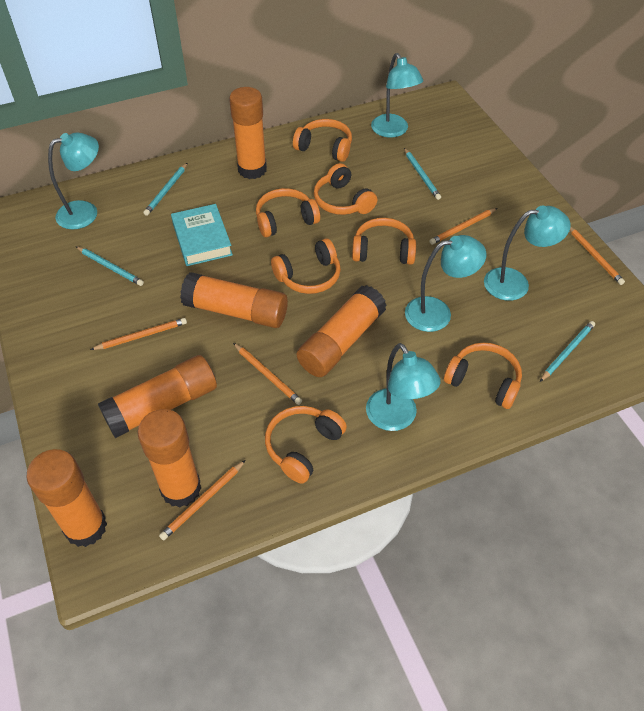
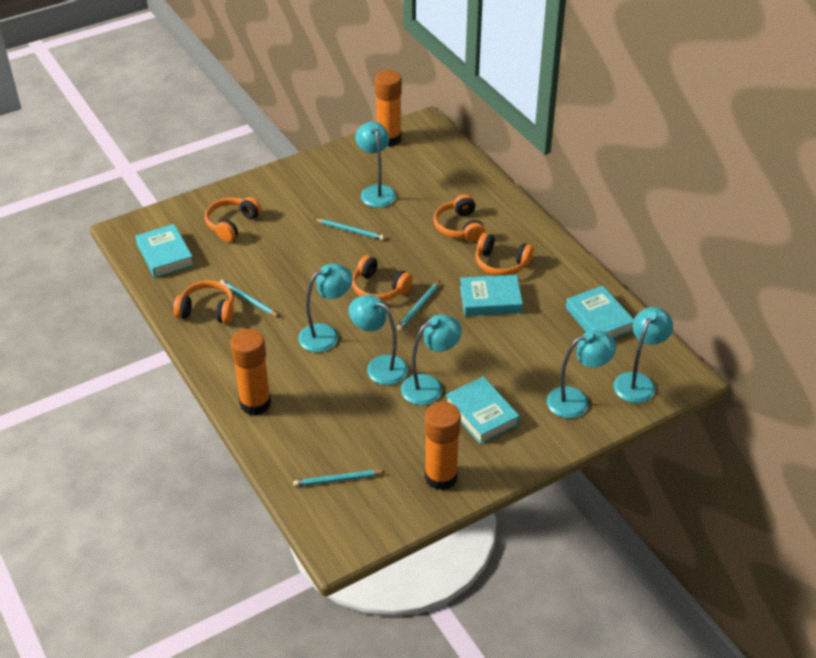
orange glue stick: 6 -> 3
orange headphones: 7 -> 5
orange pencil: 5 -> 0
turquoise book: 1 -> 4
turquoise lamp: 5 -> 6

